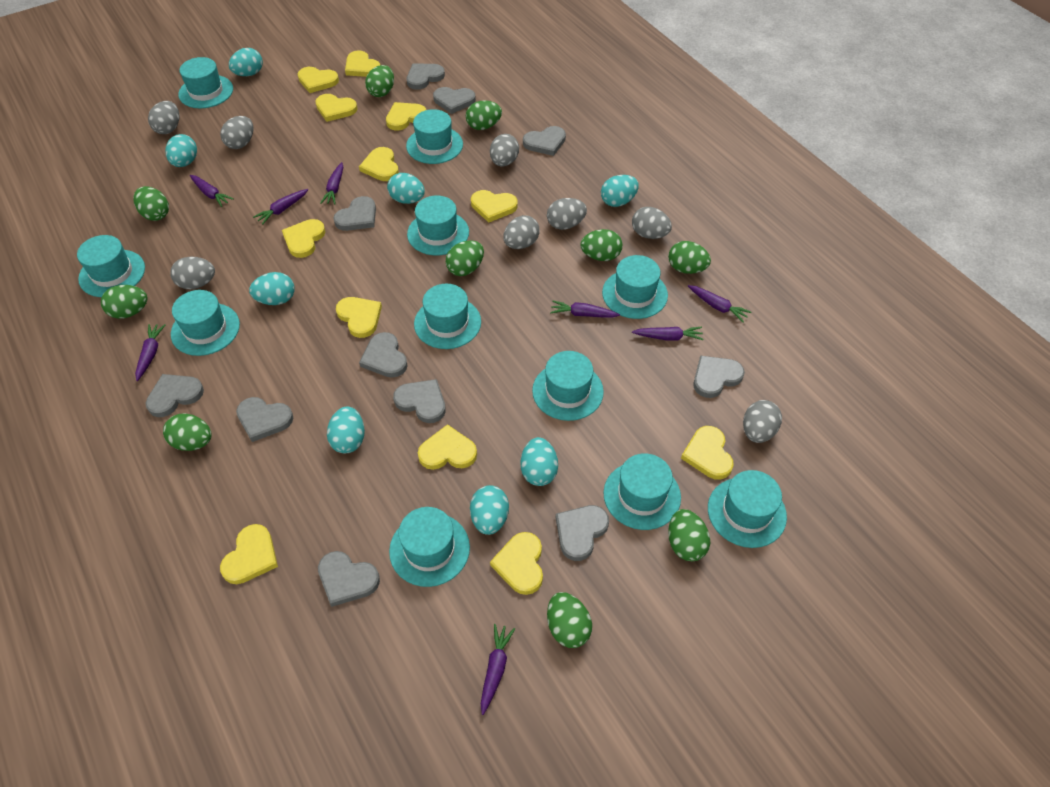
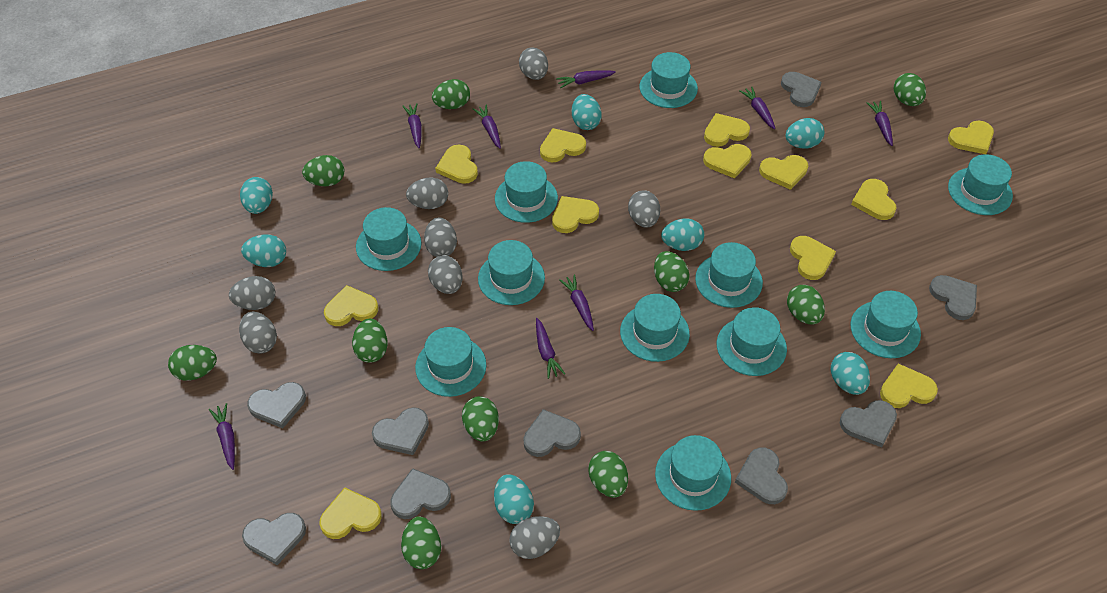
grey heart: 11 -> 9
turquoise egg: 8 -> 7

